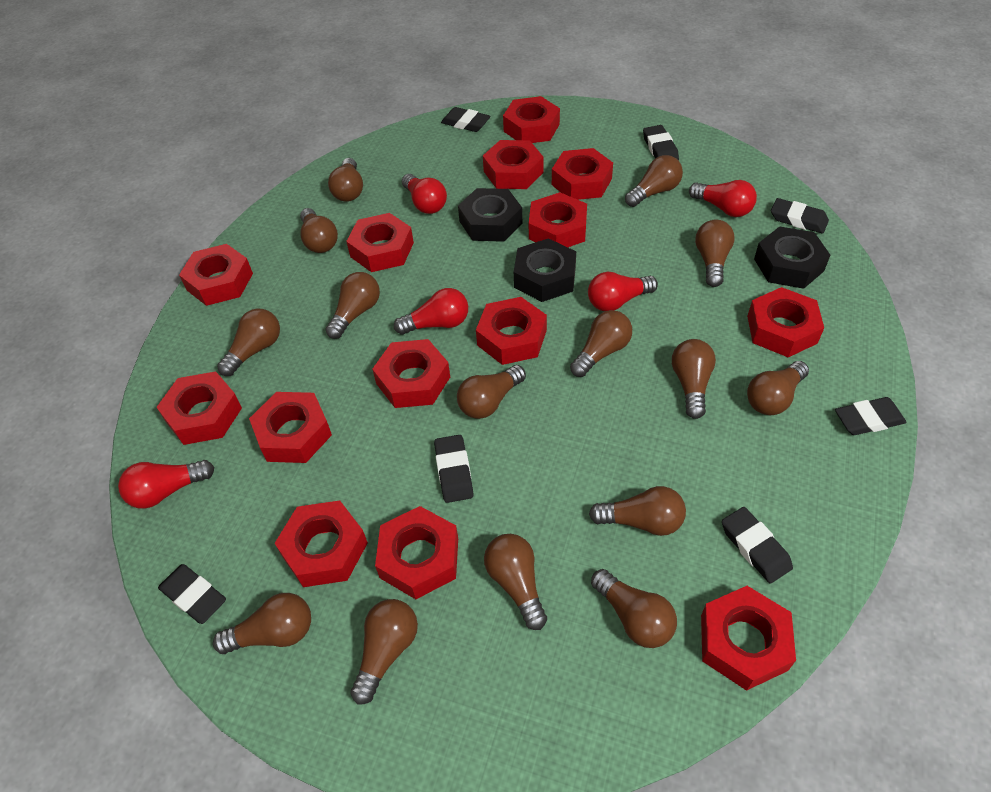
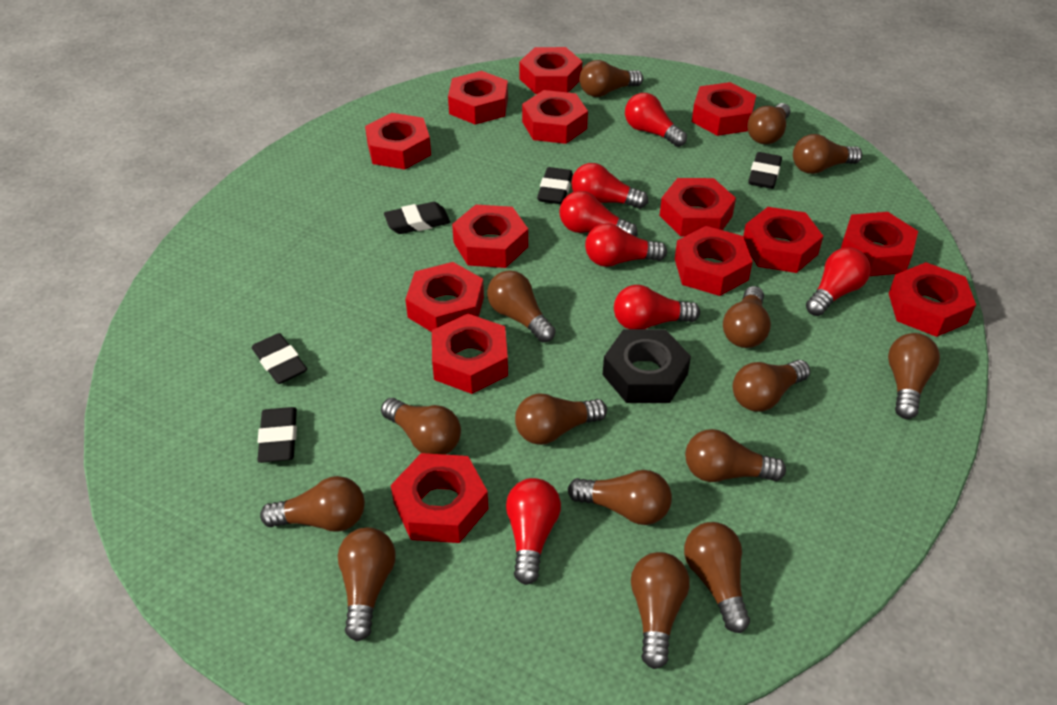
black eraser: 7 -> 5
black nut: 3 -> 1
red light bulb: 5 -> 7

